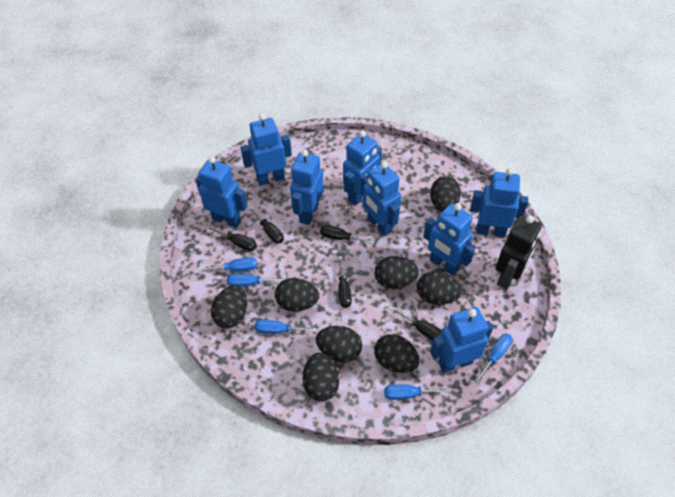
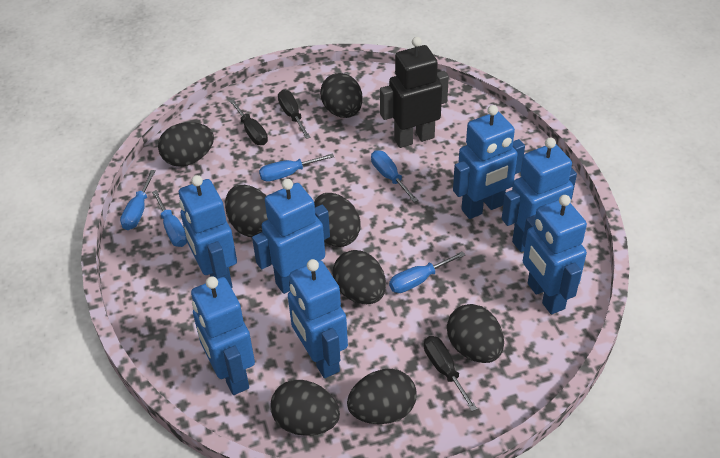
black screwdriver: 5 -> 3
blue robot: 8 -> 7

